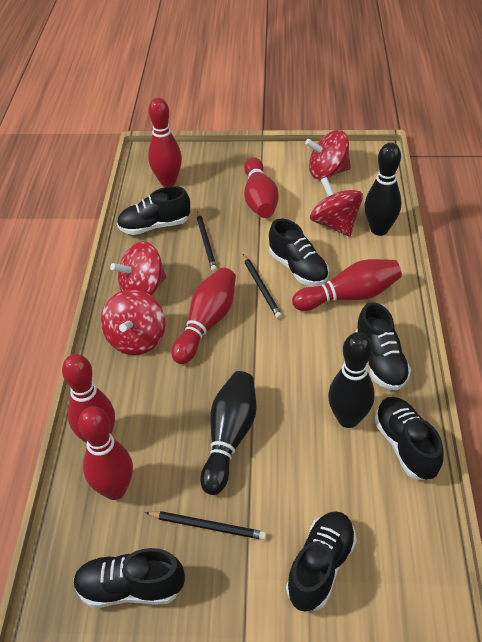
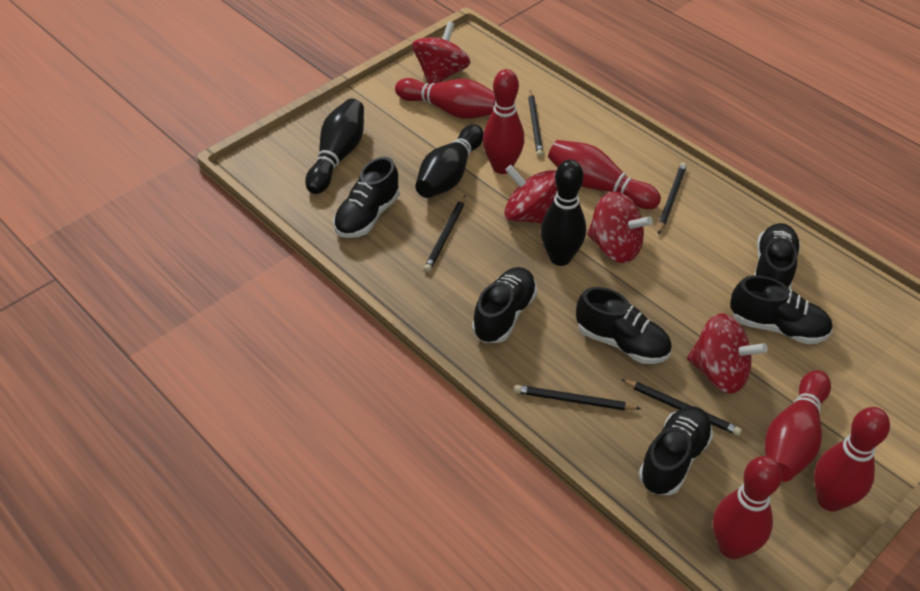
black pencil: 3 -> 5

